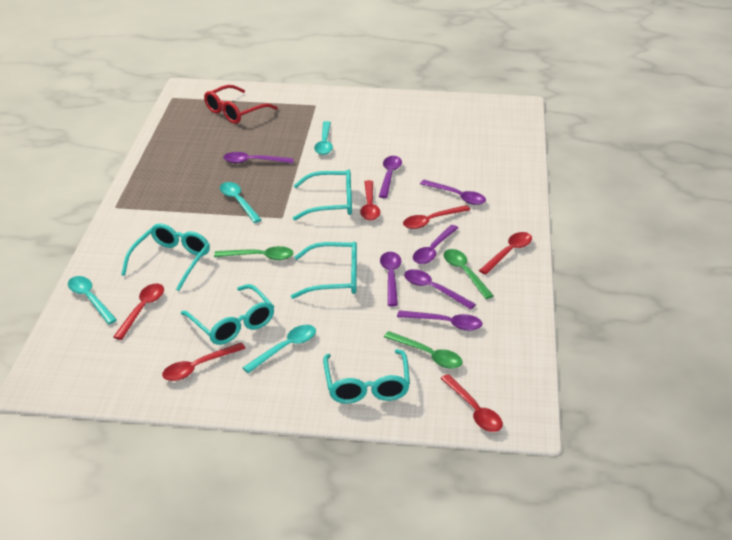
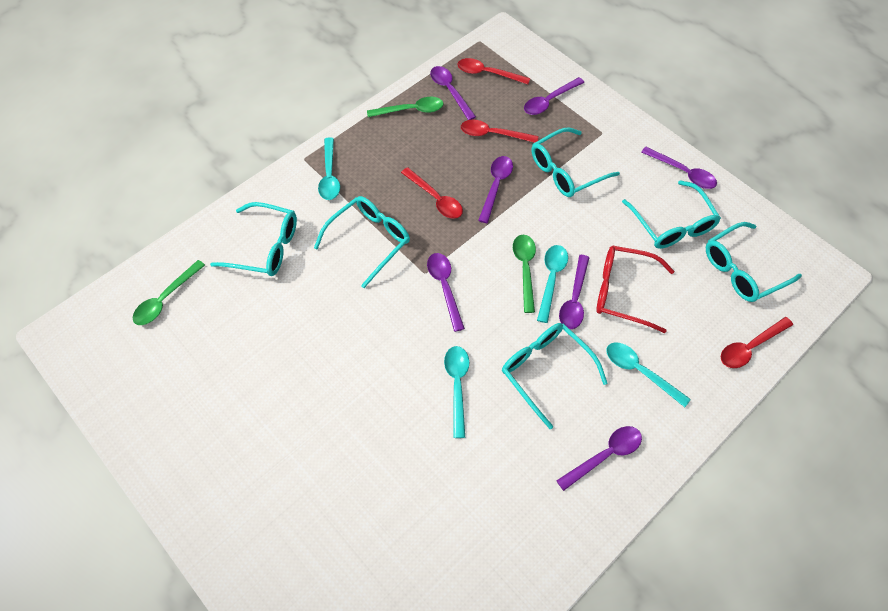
red spoon: 6 -> 4
turquoise glasses: 5 -> 6

